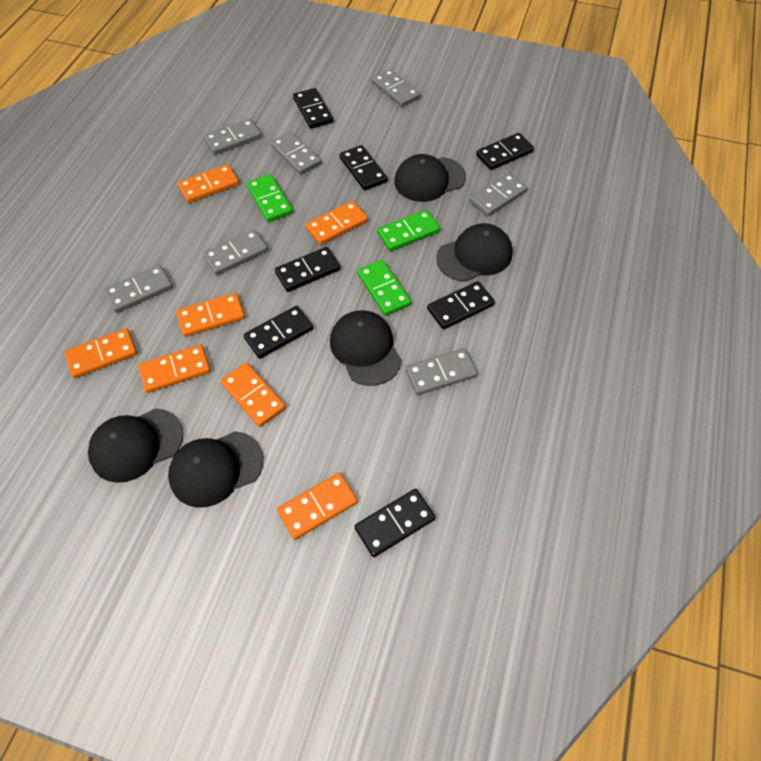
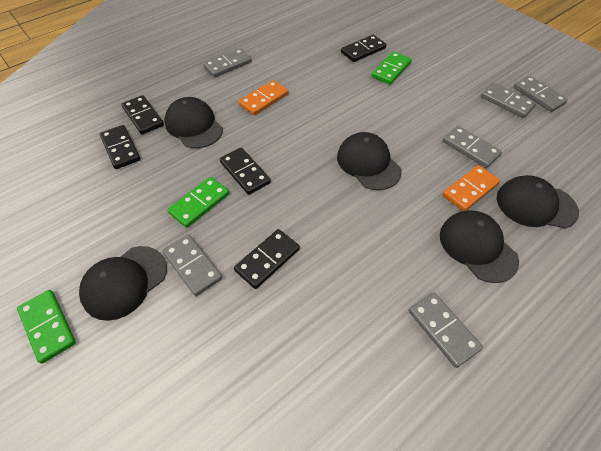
black domino: 7 -> 5
grey domino: 7 -> 6
orange domino: 7 -> 2

